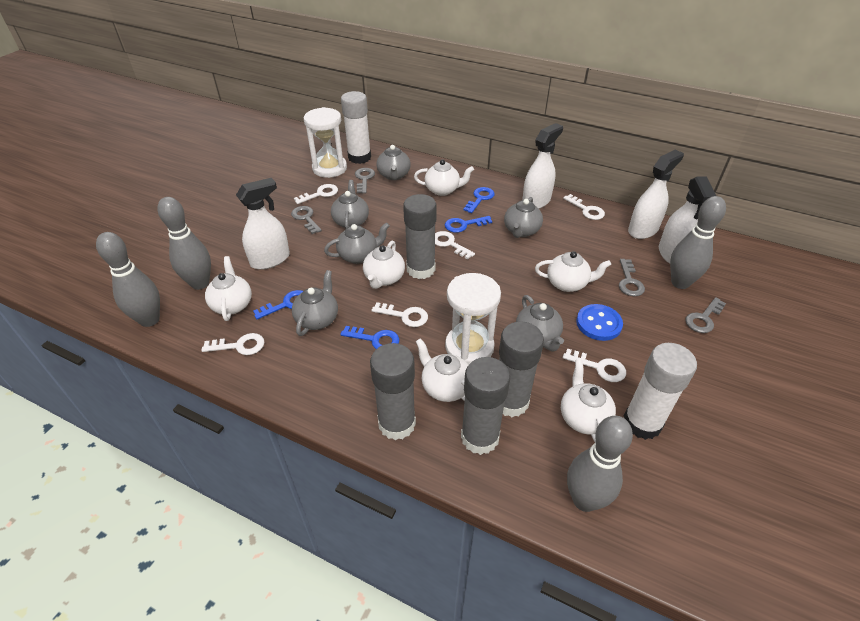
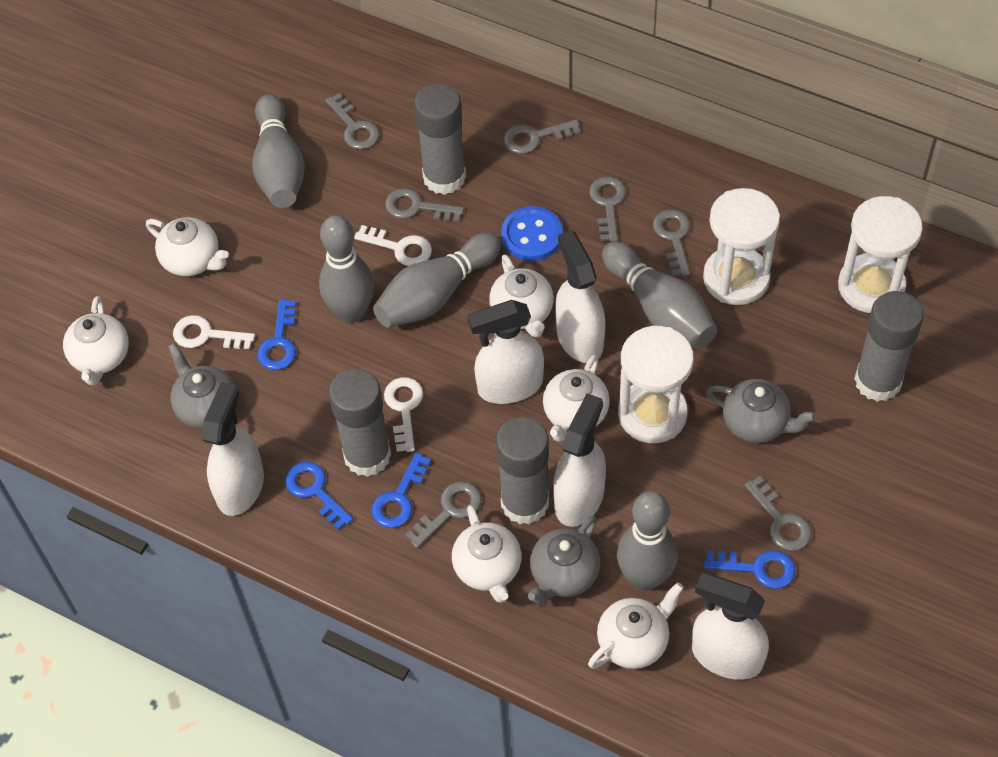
grey bowling pin: 4 -> 5
grey key: 4 -> 7
grey teapot: 6 -> 3
white glue stick: 2 -> 0
white hourglass: 2 -> 3
white key: 6 -> 3
white spray bottle: 4 -> 5

